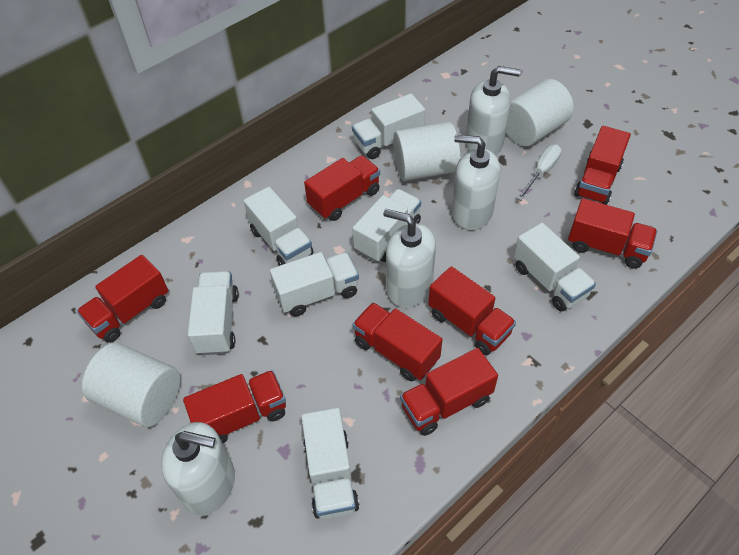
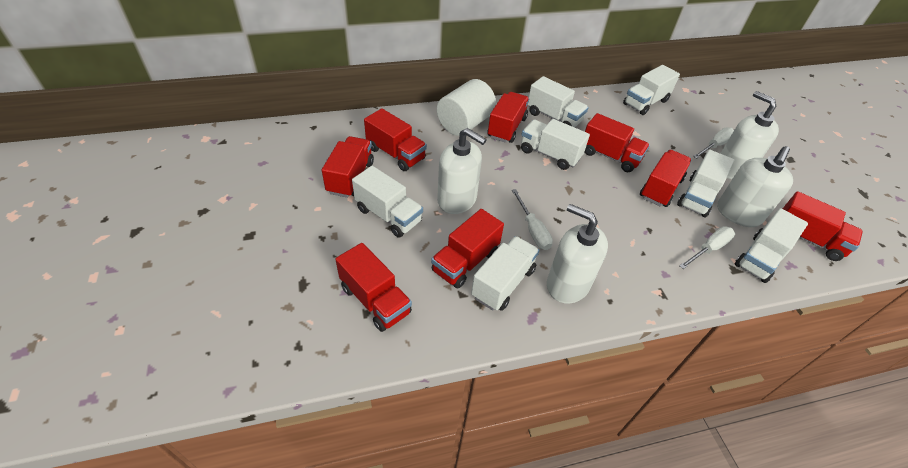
white cylinder: 3 -> 1
white screwdriver: 1 -> 3

